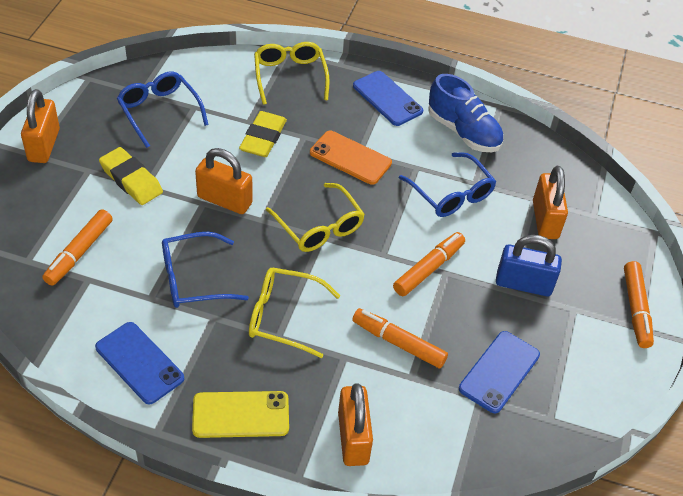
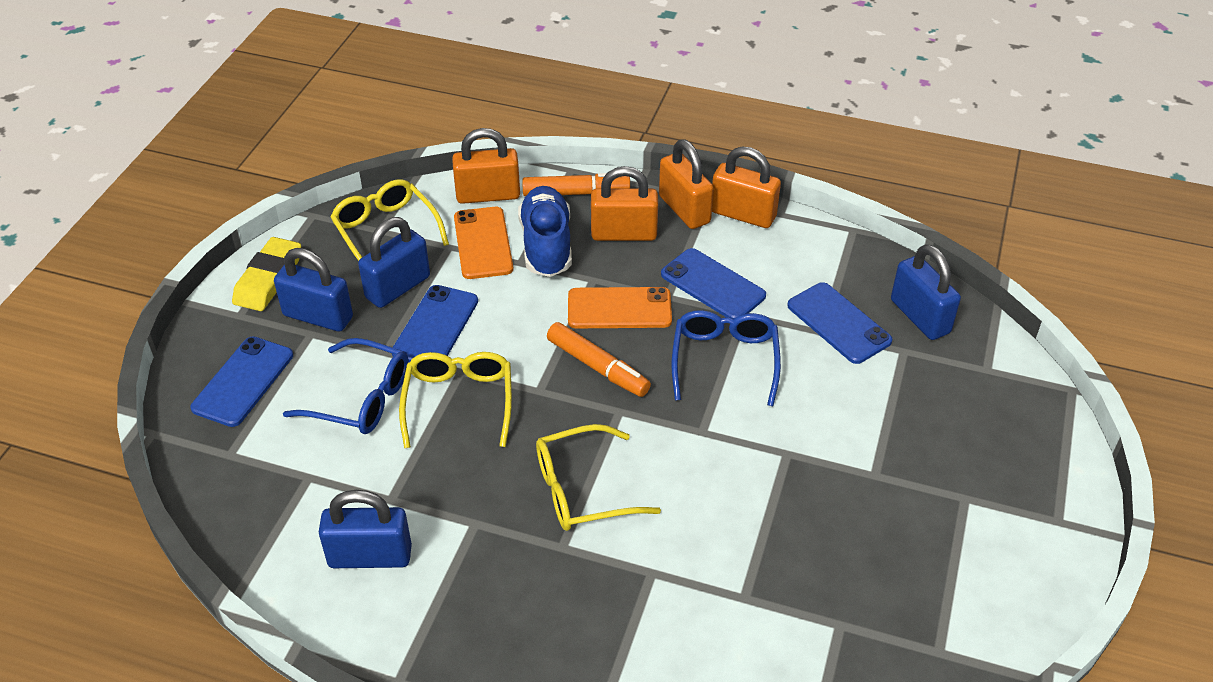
blue glasses: 3 -> 2
blue padlock: 1 -> 4
blue phone: 3 -> 4
orange marker: 4 -> 2
orange phone: 1 -> 2
yellow eraser: 2 -> 1
yellow phone: 1 -> 0

